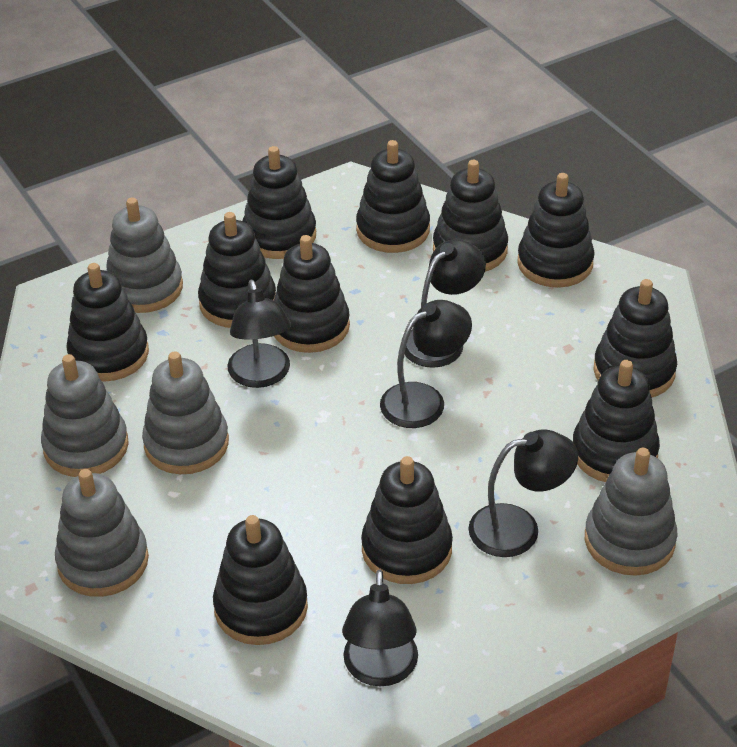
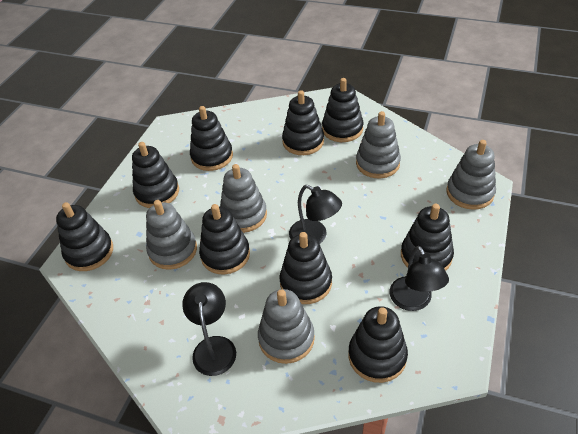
black lamp: 5 -> 3
black stacking toy: 11 -> 9

